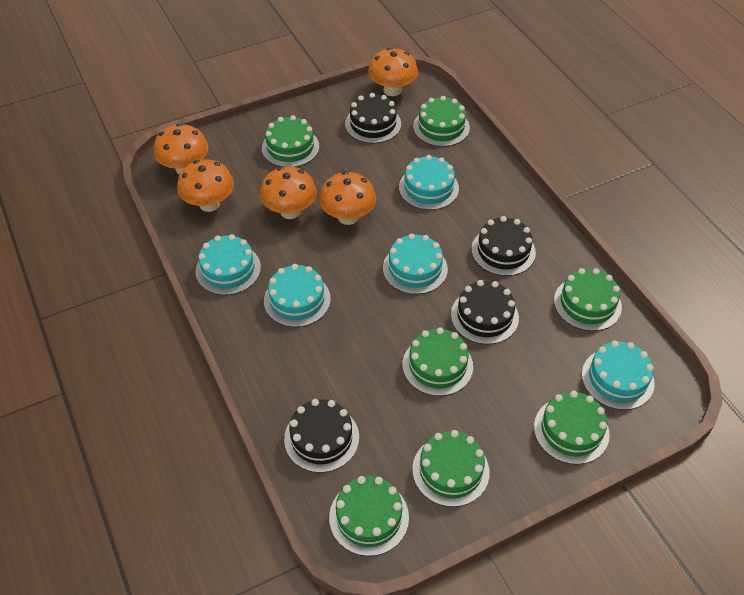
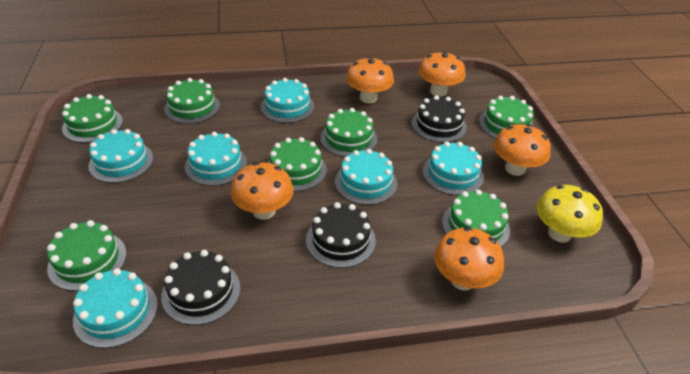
black cake: 4 -> 3
turquoise cake: 5 -> 6
yellow mushroom: 0 -> 1

